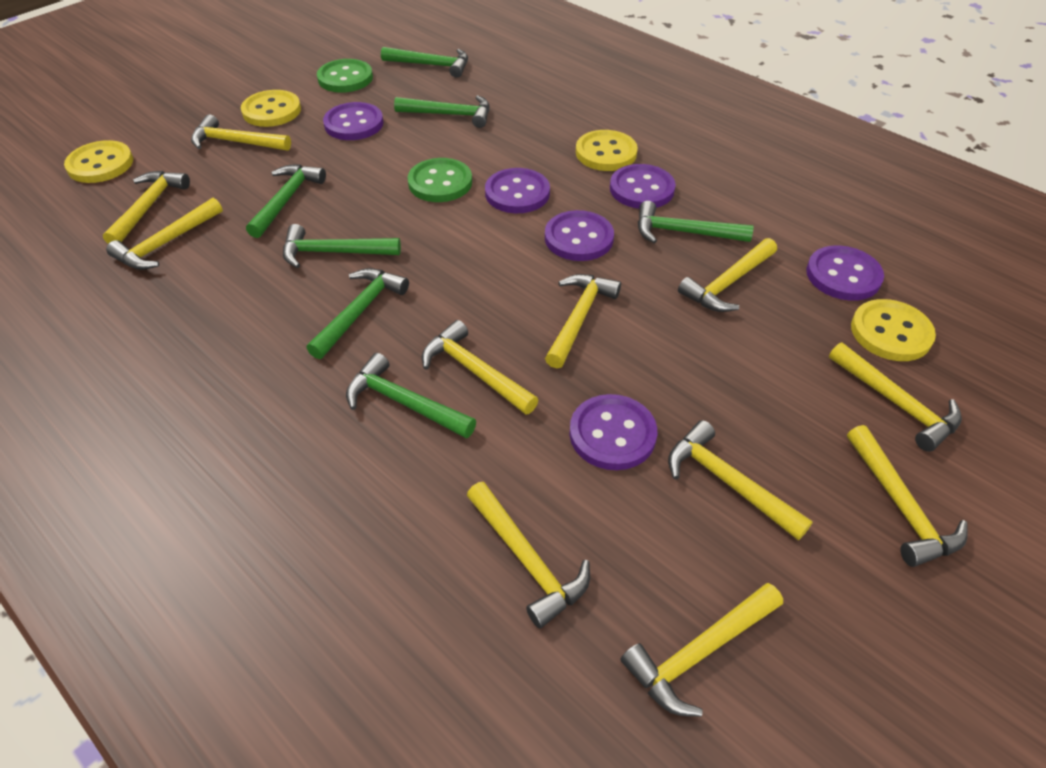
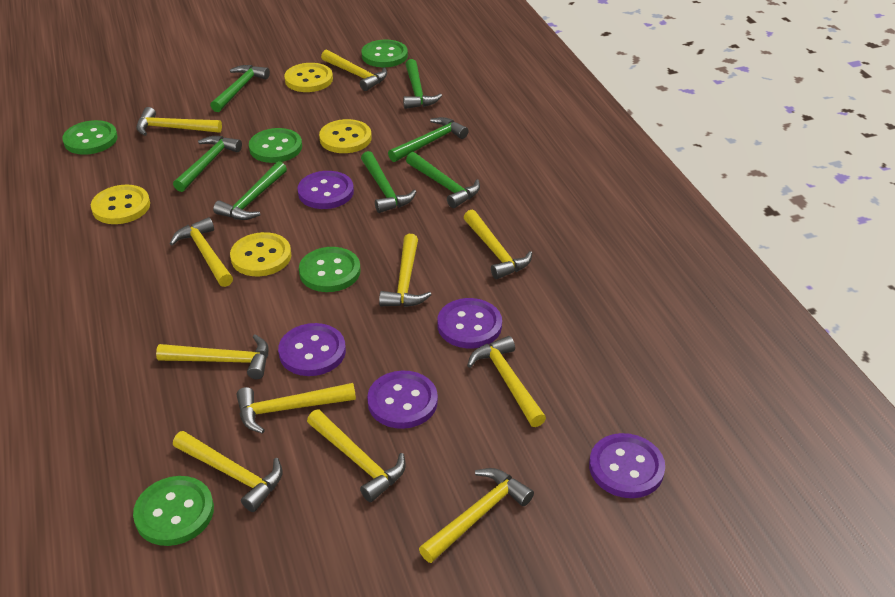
green button: 2 -> 5
purple button: 6 -> 5

